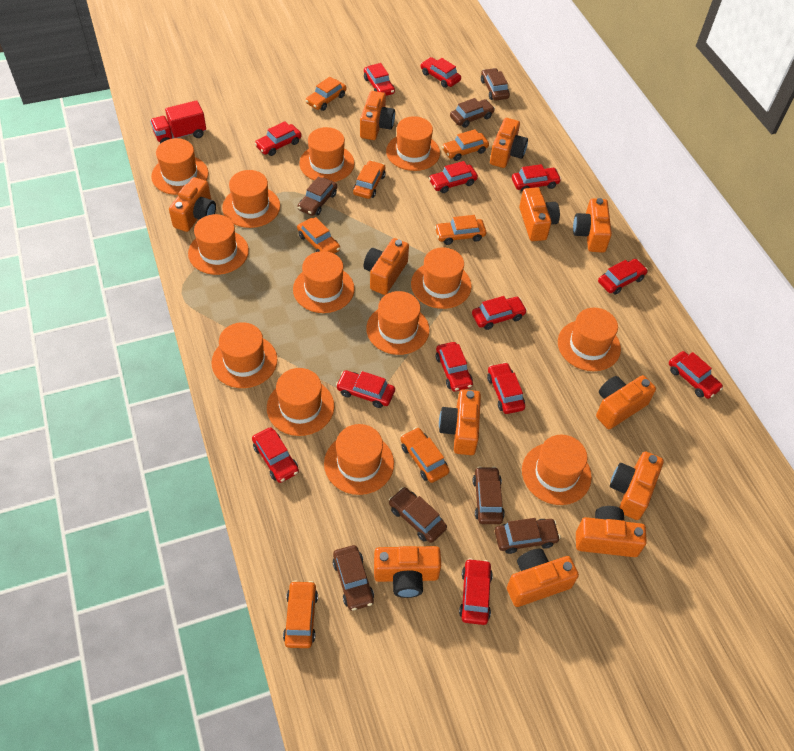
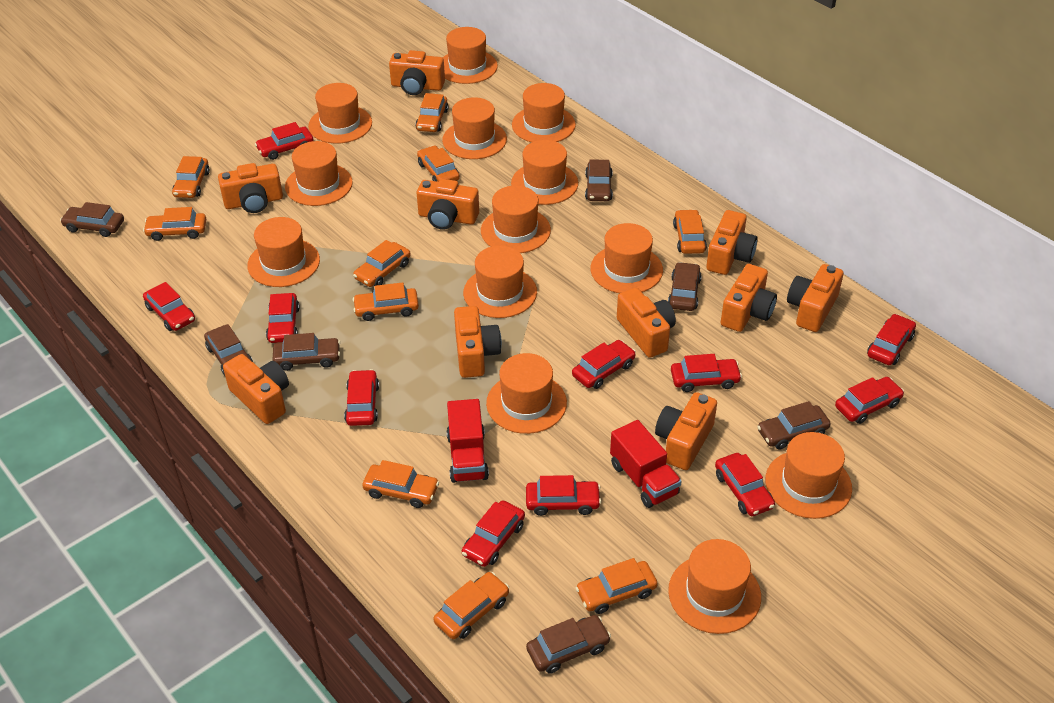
orange camera: 12 -> 10
orange car: 7 -> 10
red car: 13 -> 11
red truck: 1 -> 2

